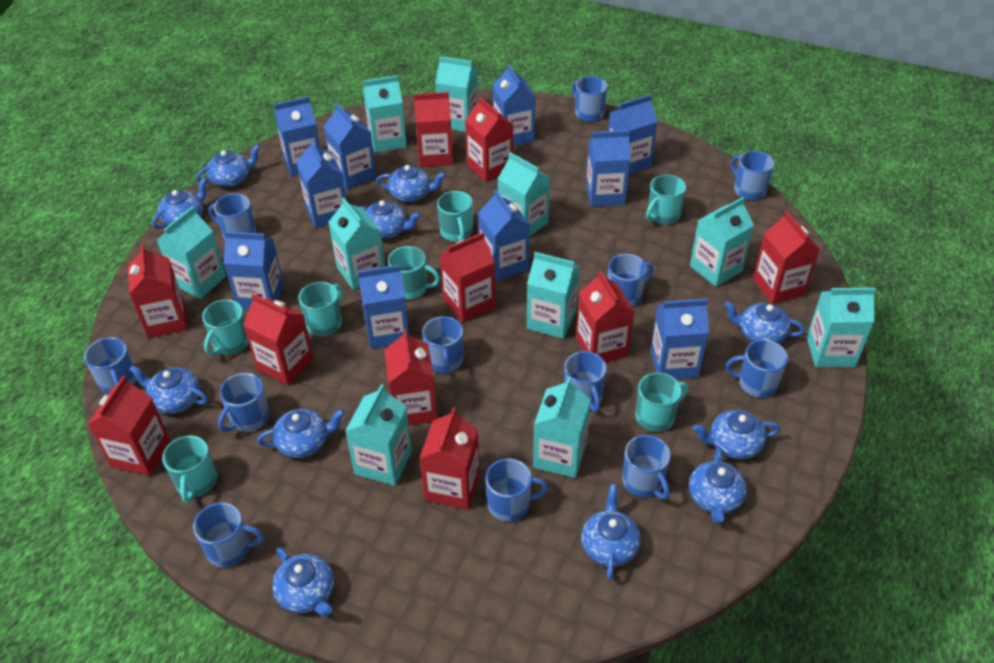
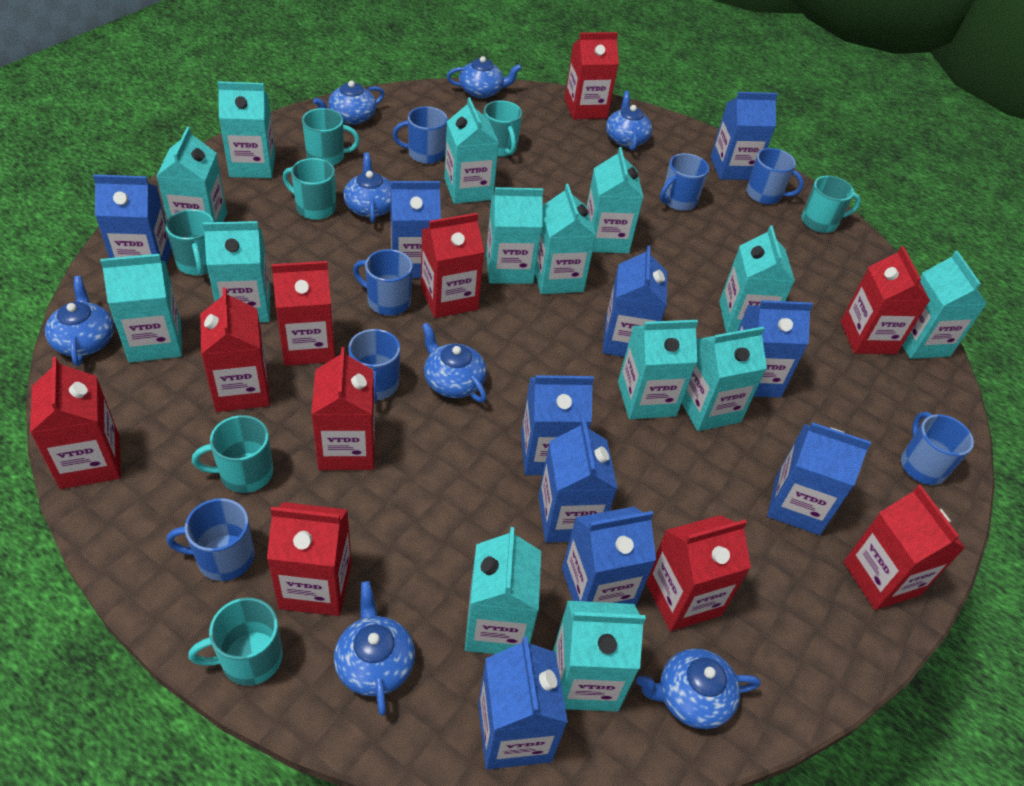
blue mug: 12 -> 7
blue teapot: 11 -> 8
turquoise carton: 10 -> 14

